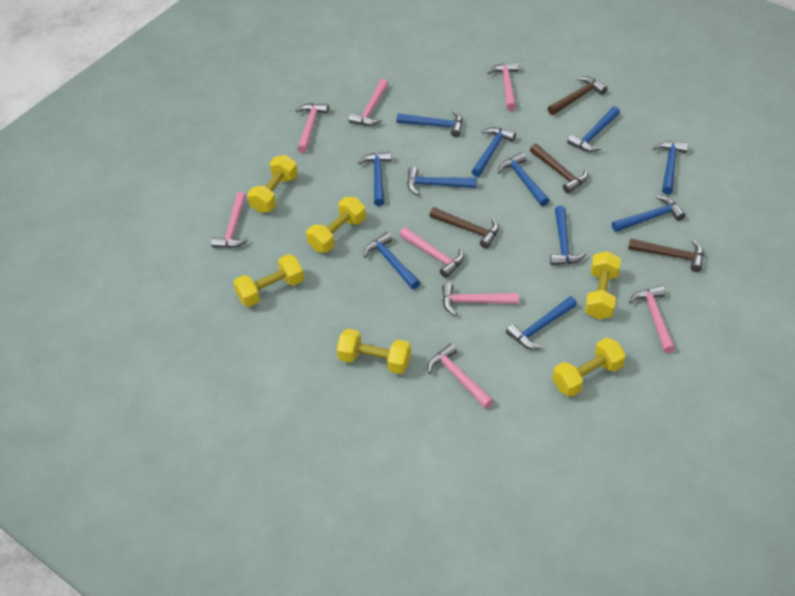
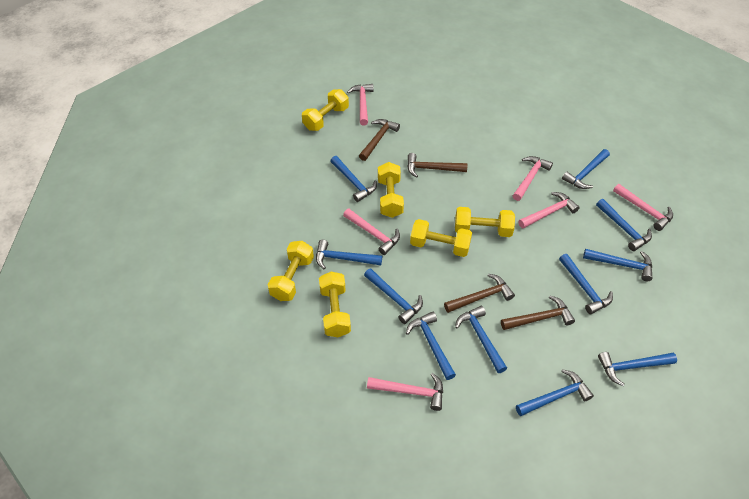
pink hammer: 8 -> 6

